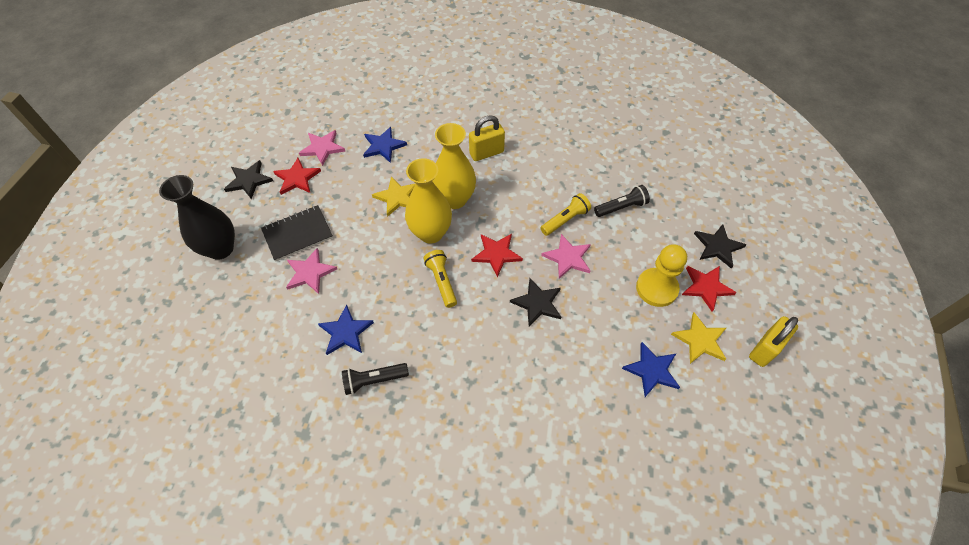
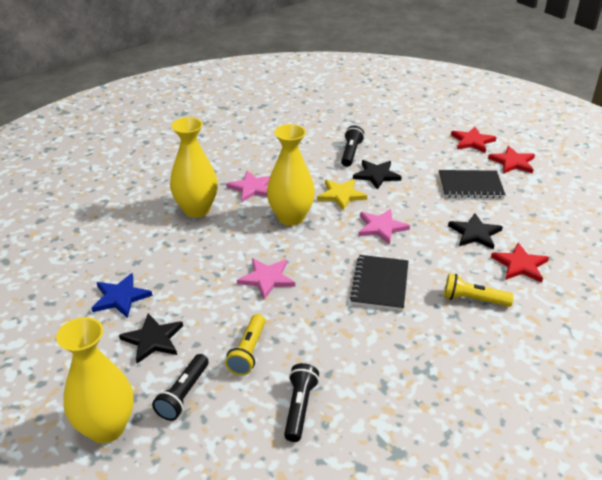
black flashlight: 2 -> 3
black notebook: 1 -> 2
black vase: 1 -> 0
blue star: 3 -> 1
yellow padlock: 2 -> 0
yellow pawn: 1 -> 0
yellow star: 2 -> 1
yellow vase: 2 -> 3

